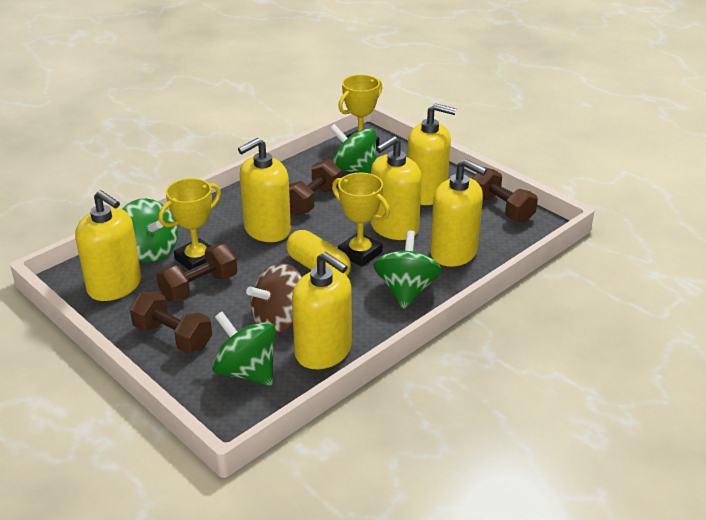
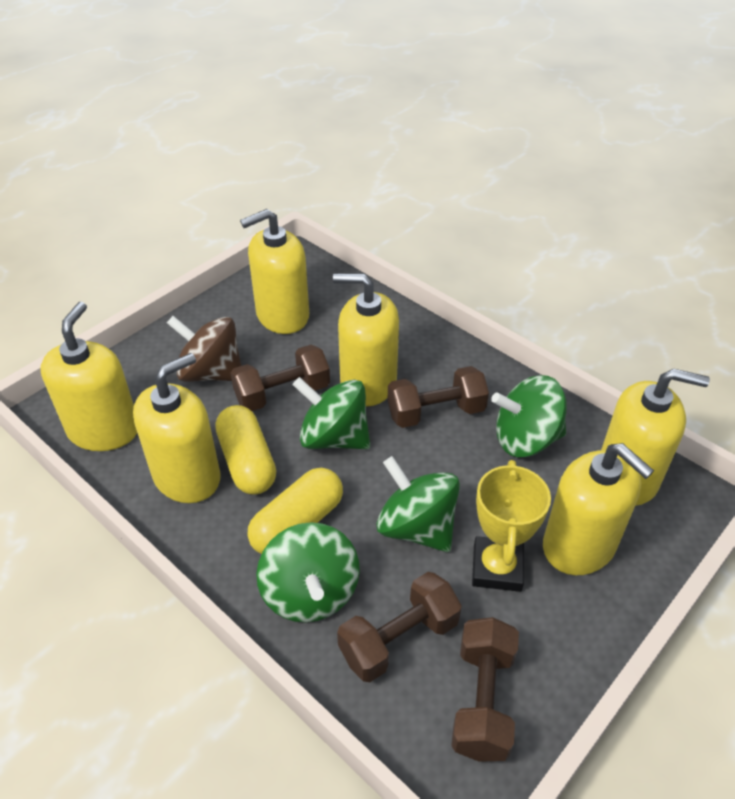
yellow capsule: 1 -> 2
yellow trophy: 3 -> 1

